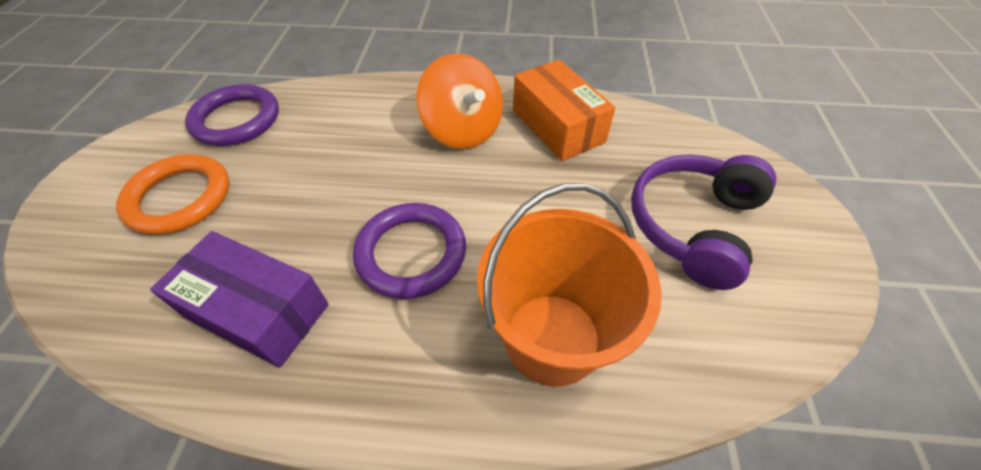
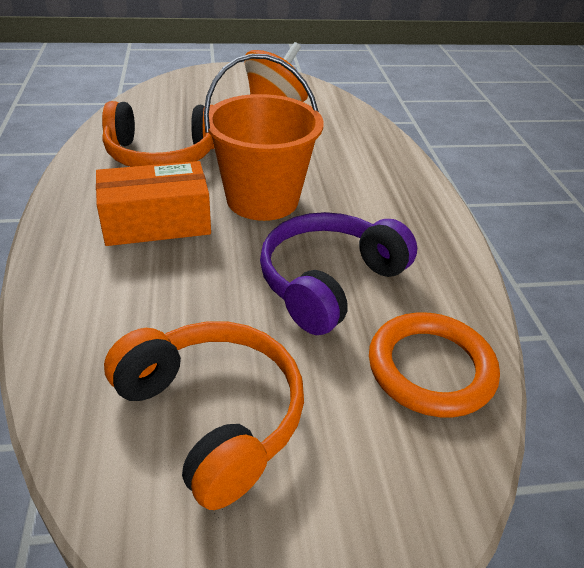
orange headphones: 0 -> 2
purple box: 1 -> 0
purple ring: 2 -> 0

